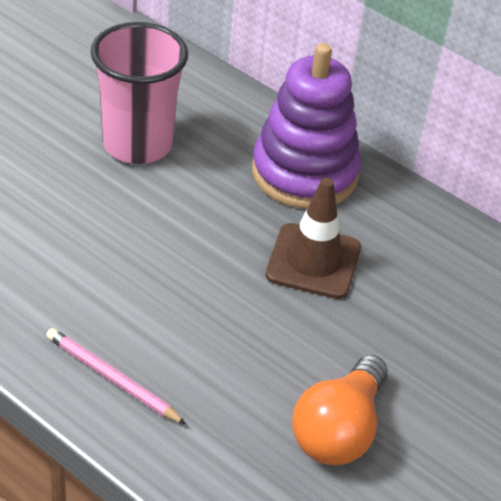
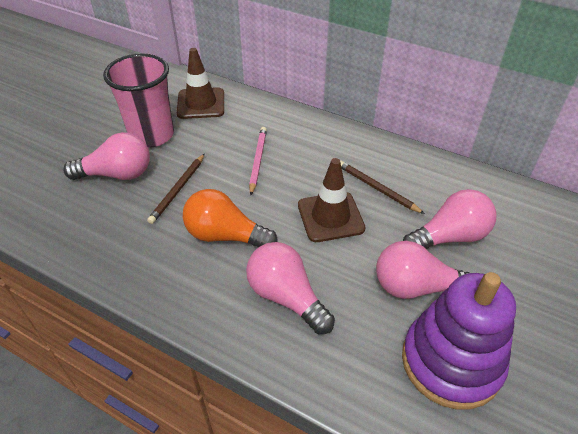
brown pencil: 0 -> 2
brown traffic cone: 1 -> 2
pink light bulb: 0 -> 4

